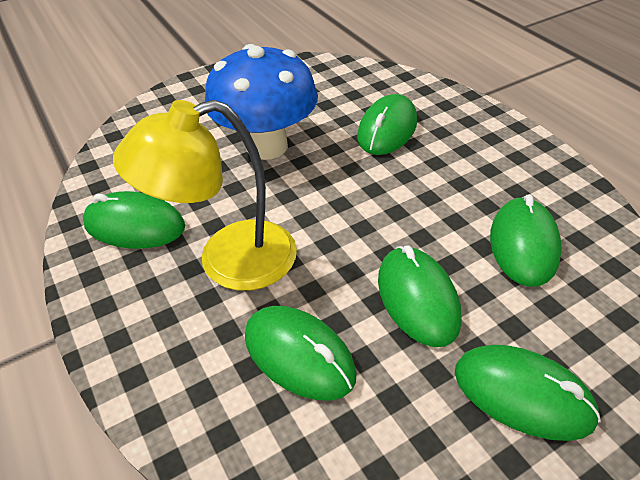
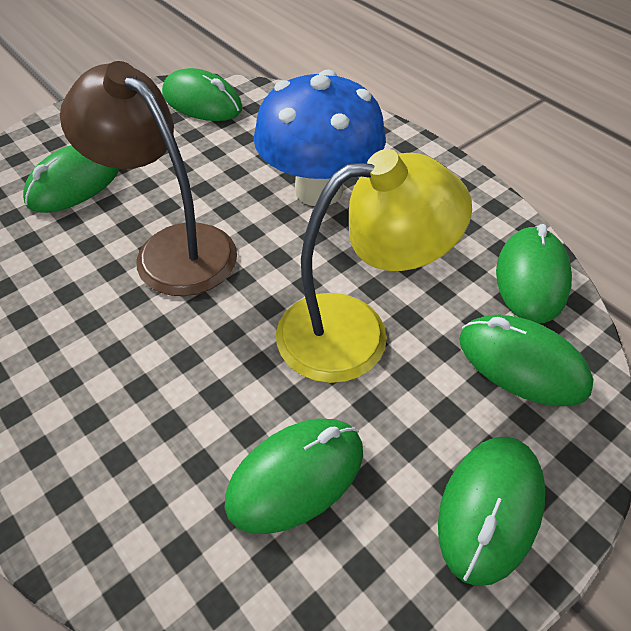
brown lamp: 0 -> 1

